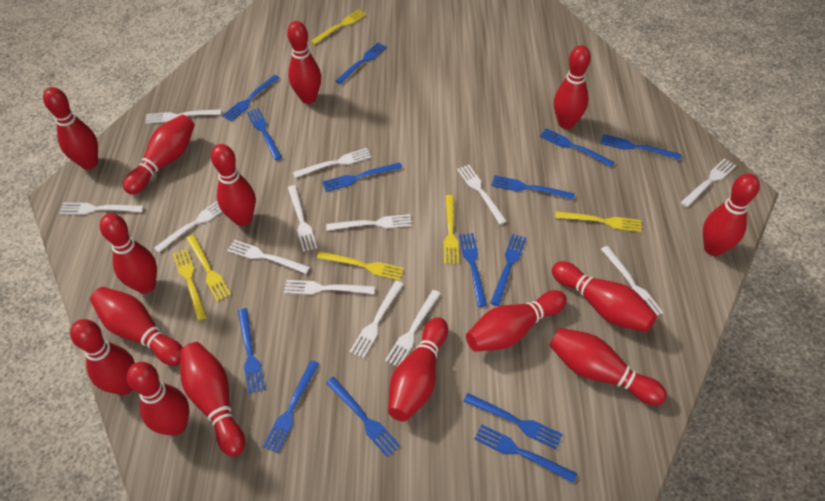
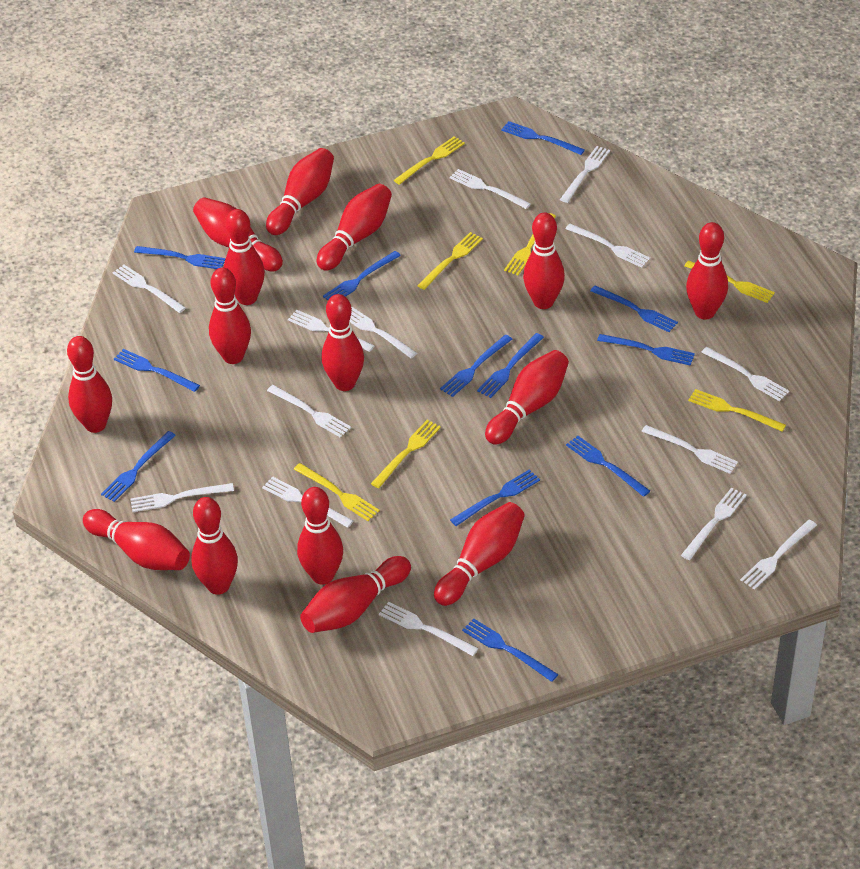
blue fork: 14 -> 12
white fork: 13 -> 14
yellow fork: 6 -> 7

